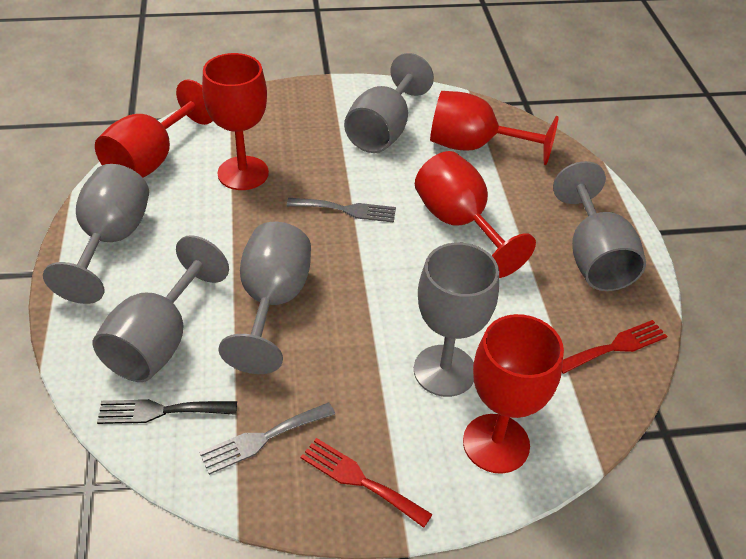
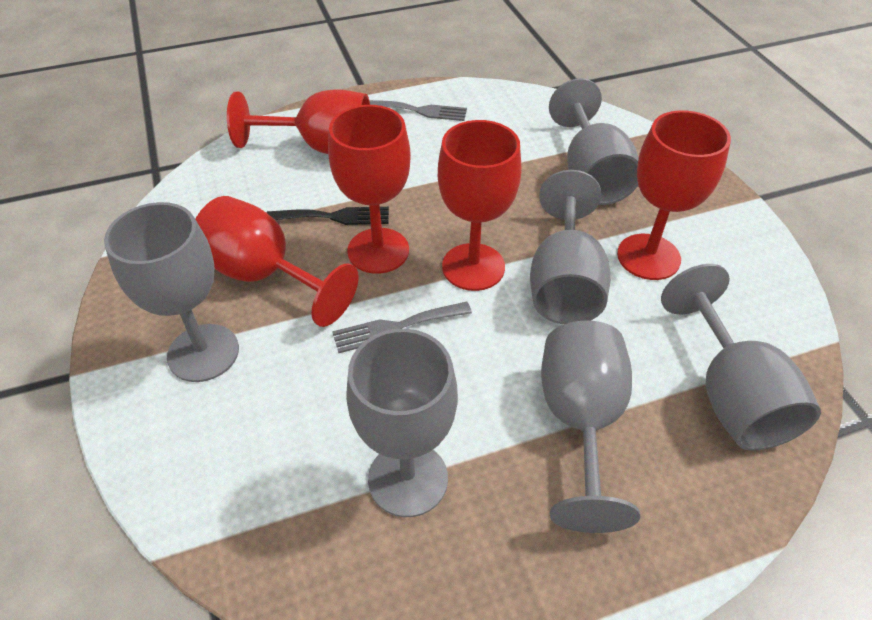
red fork: 2 -> 0

